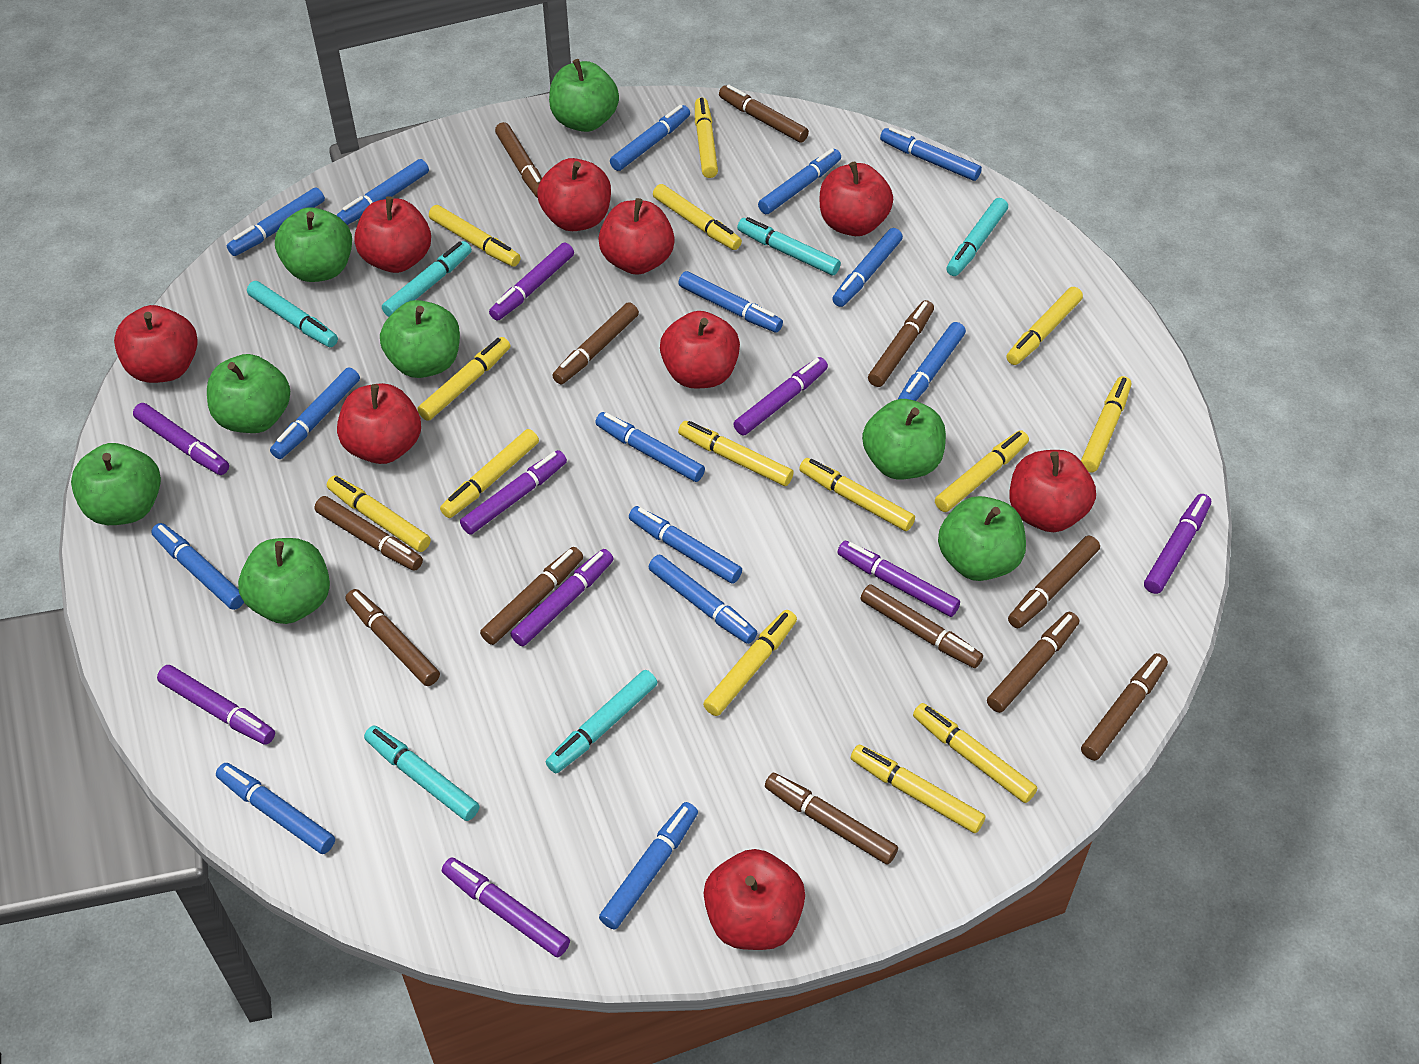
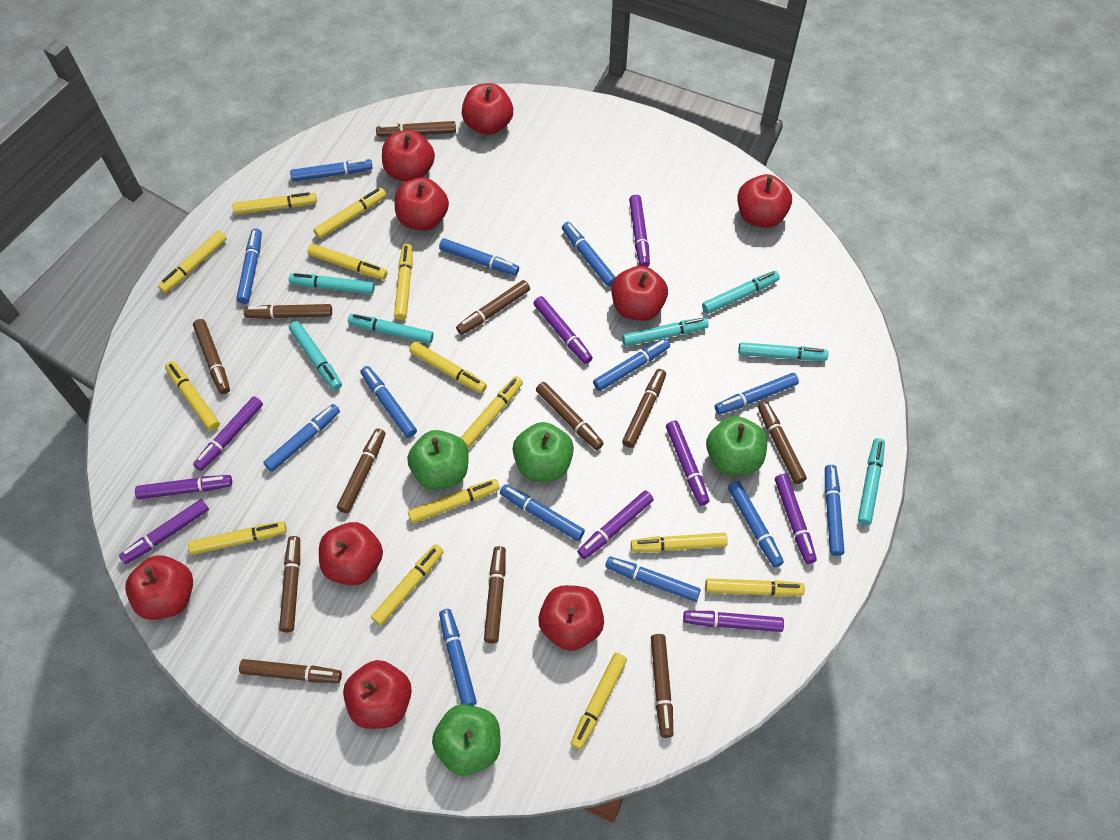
blue marker: 15 -> 13
green apple: 8 -> 4
turquoise marker: 6 -> 7

